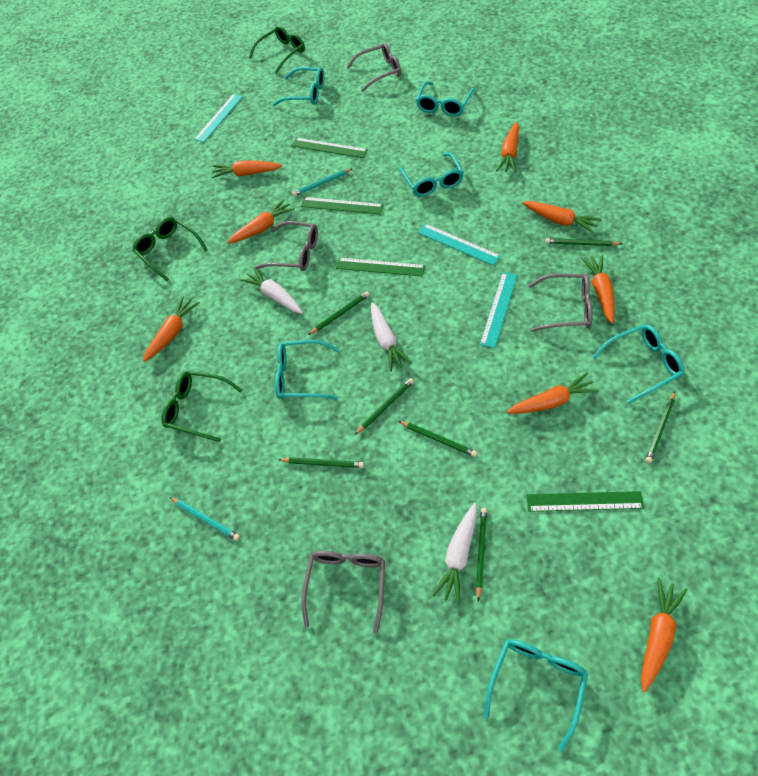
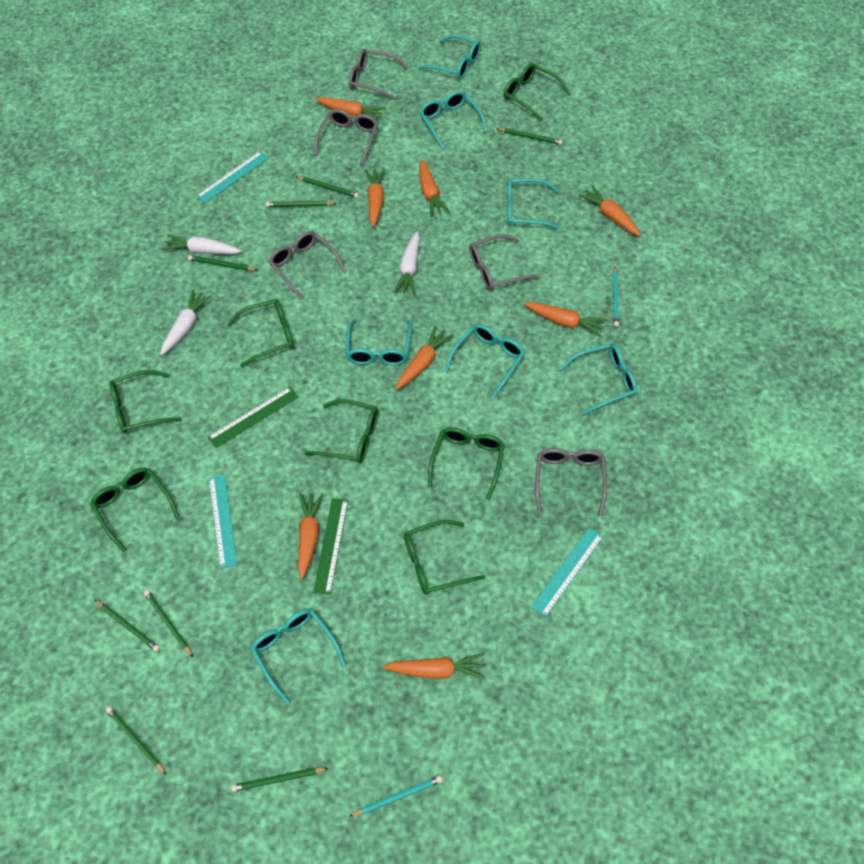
green glasses: 3 -> 7
green pencil: 7 -> 8
green ruler: 4 -> 2
grey glasses: 4 -> 5
turquoise glasses: 6 -> 7

